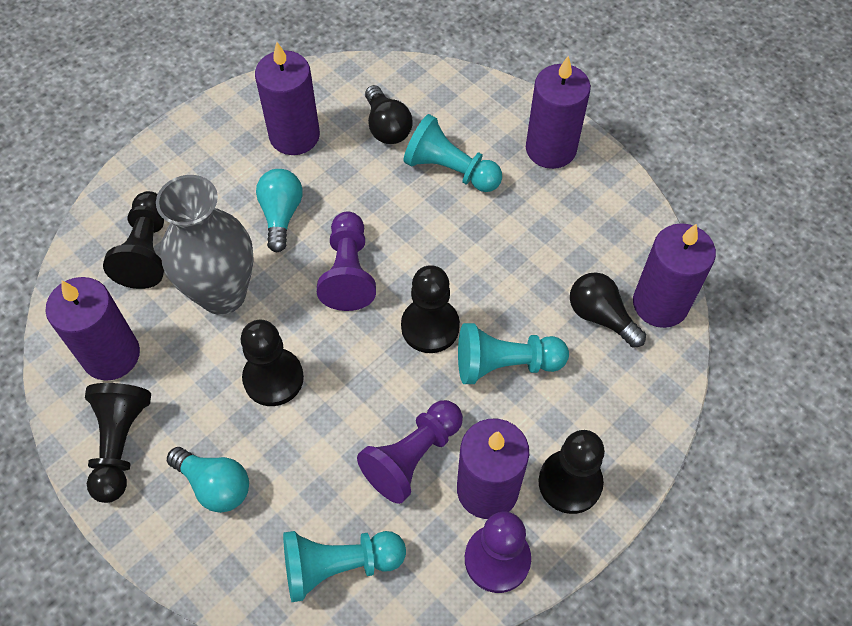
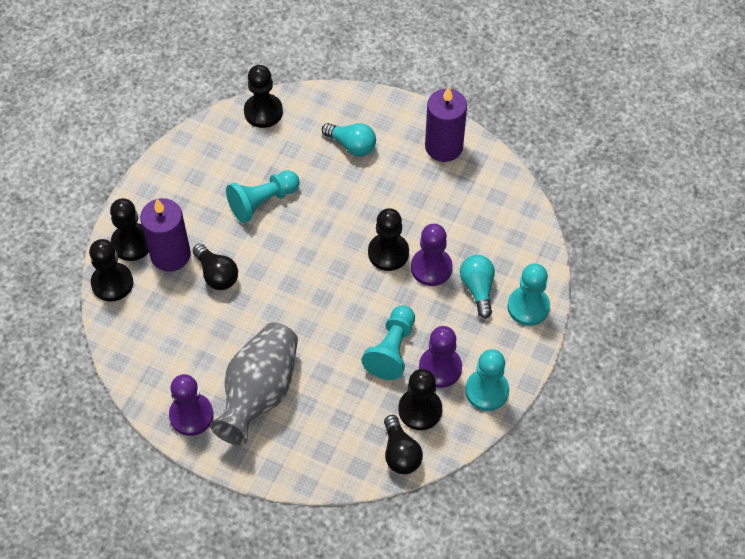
purple candle: 5 -> 2
turquoise pawn: 3 -> 4

